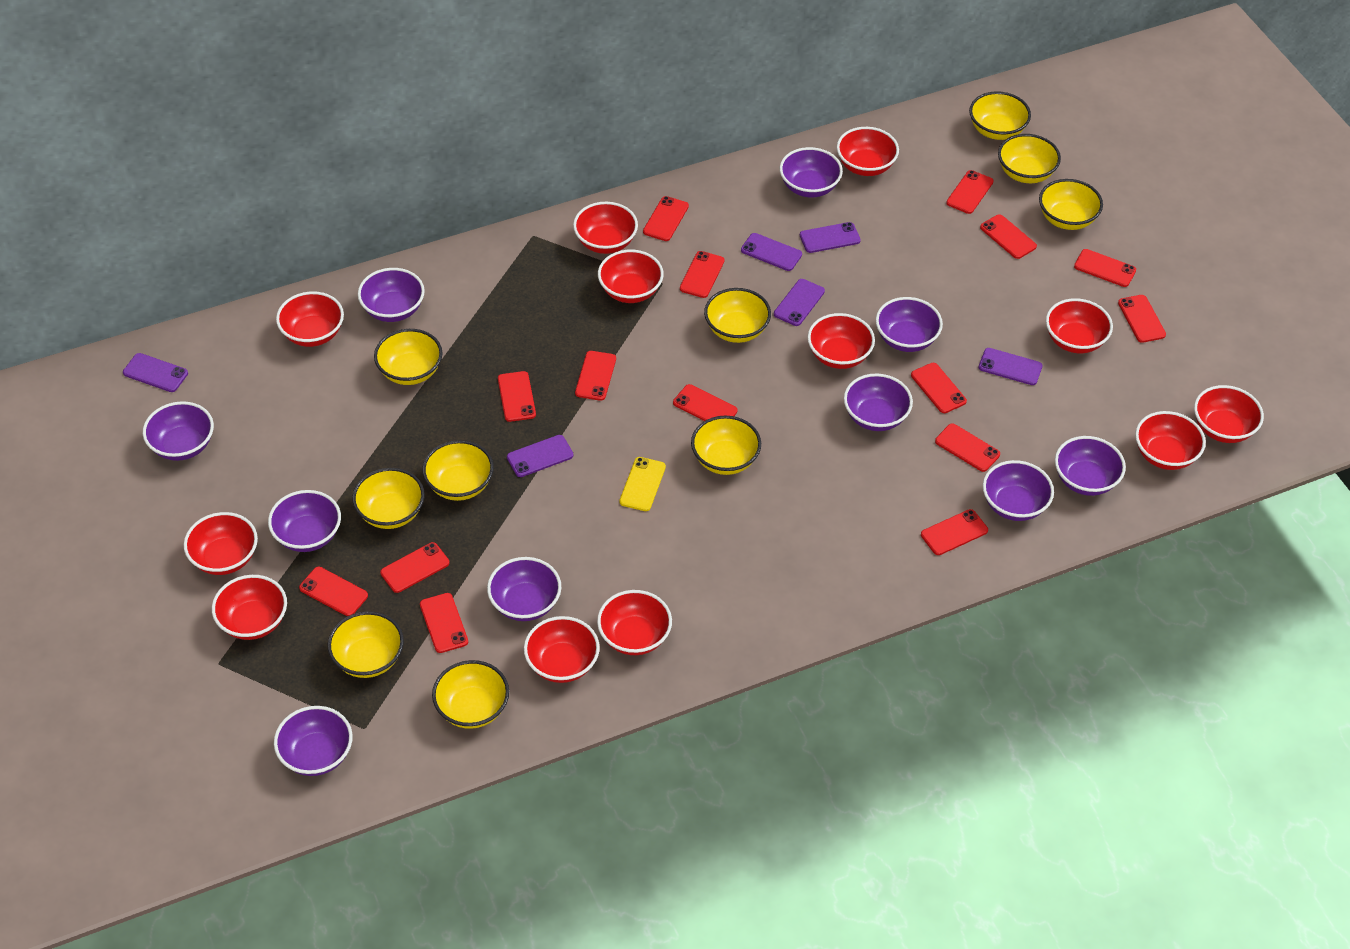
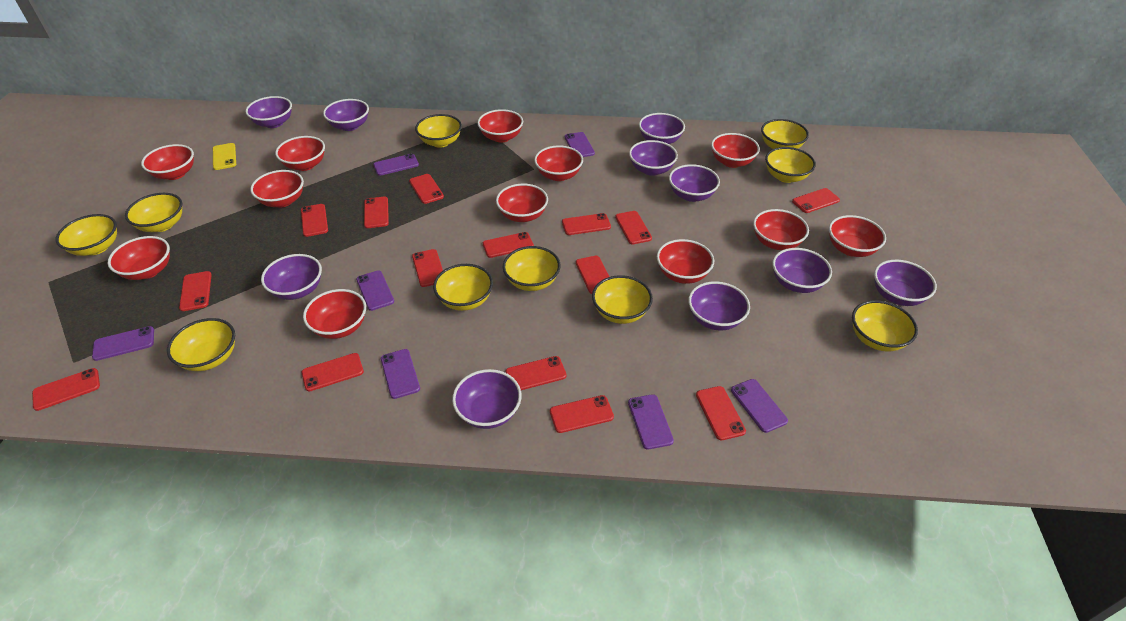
purple phone: 6 -> 7

